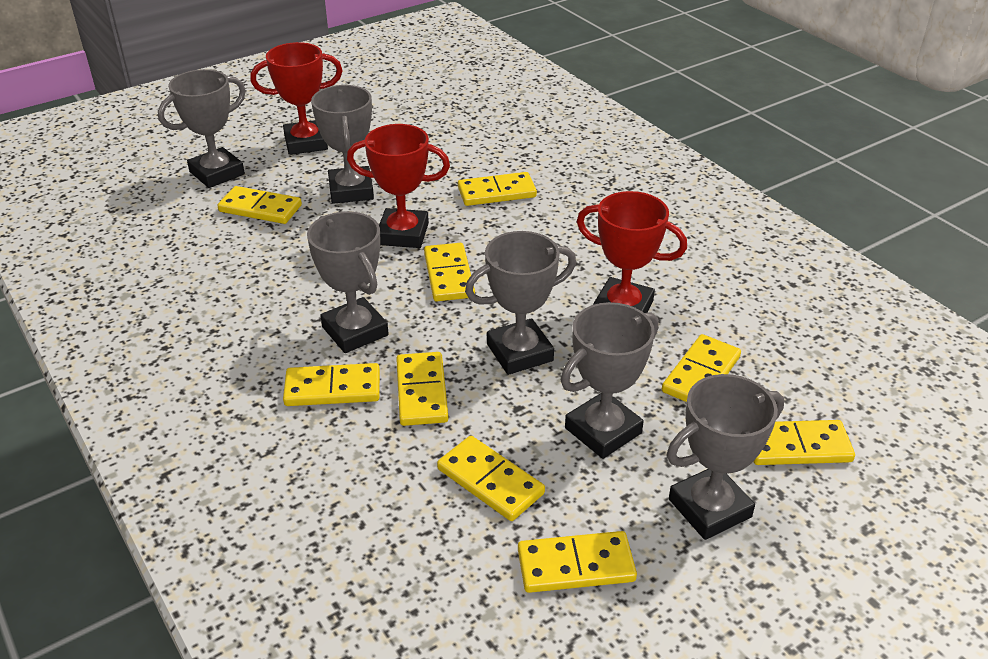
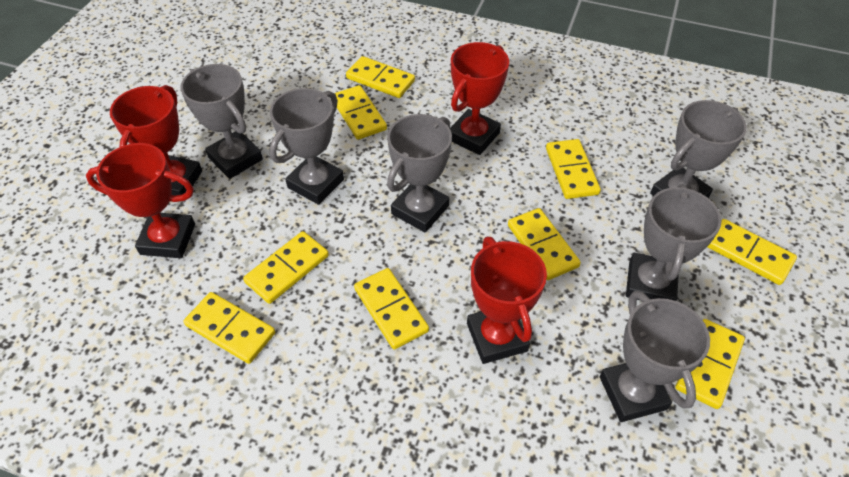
red trophy: 3 -> 4

